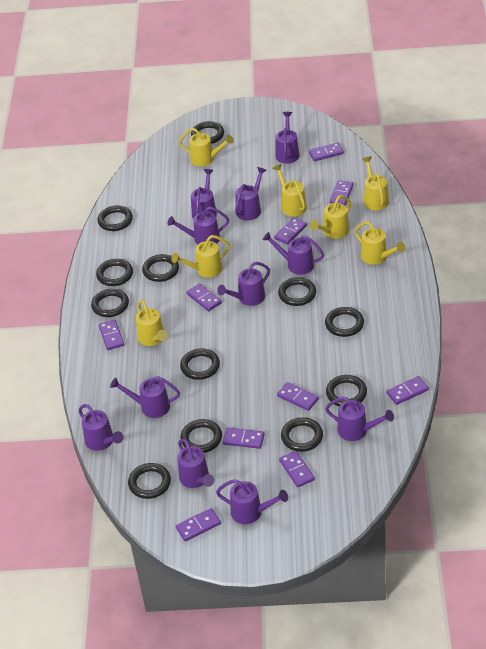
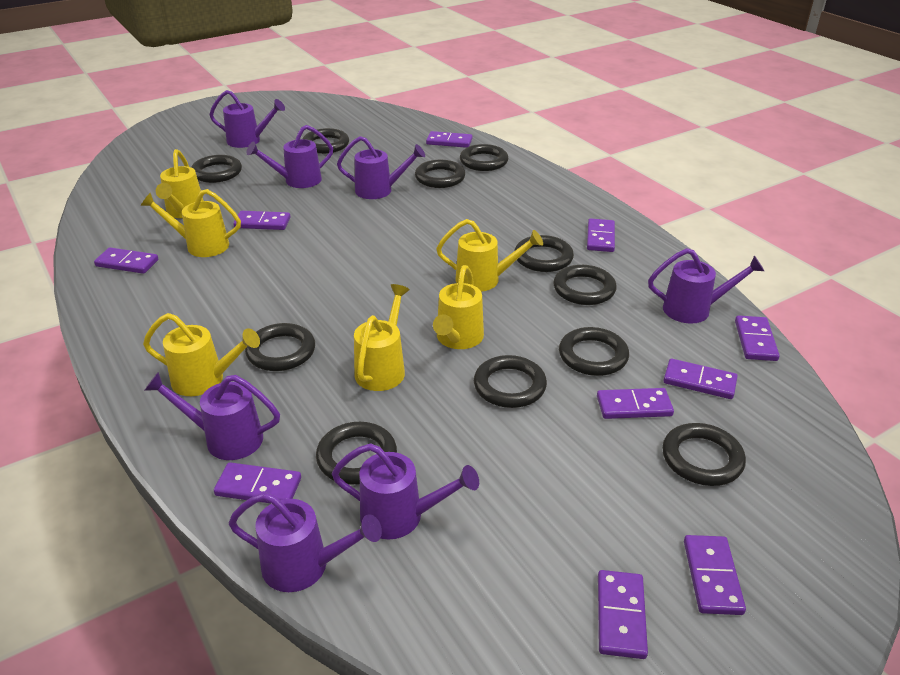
black ring: 12 -> 11
purple watering can: 11 -> 7
yellow watering can: 7 -> 6

